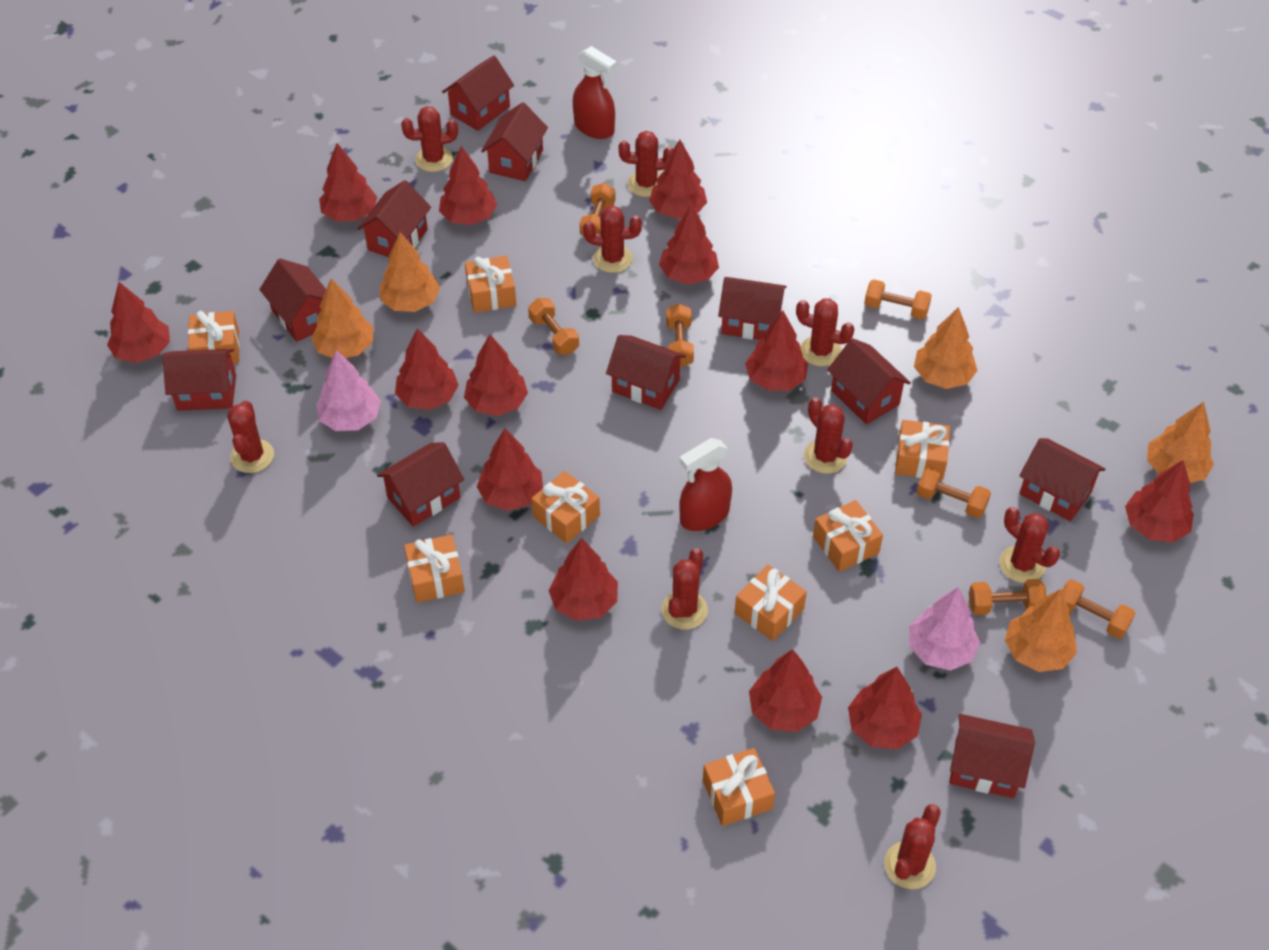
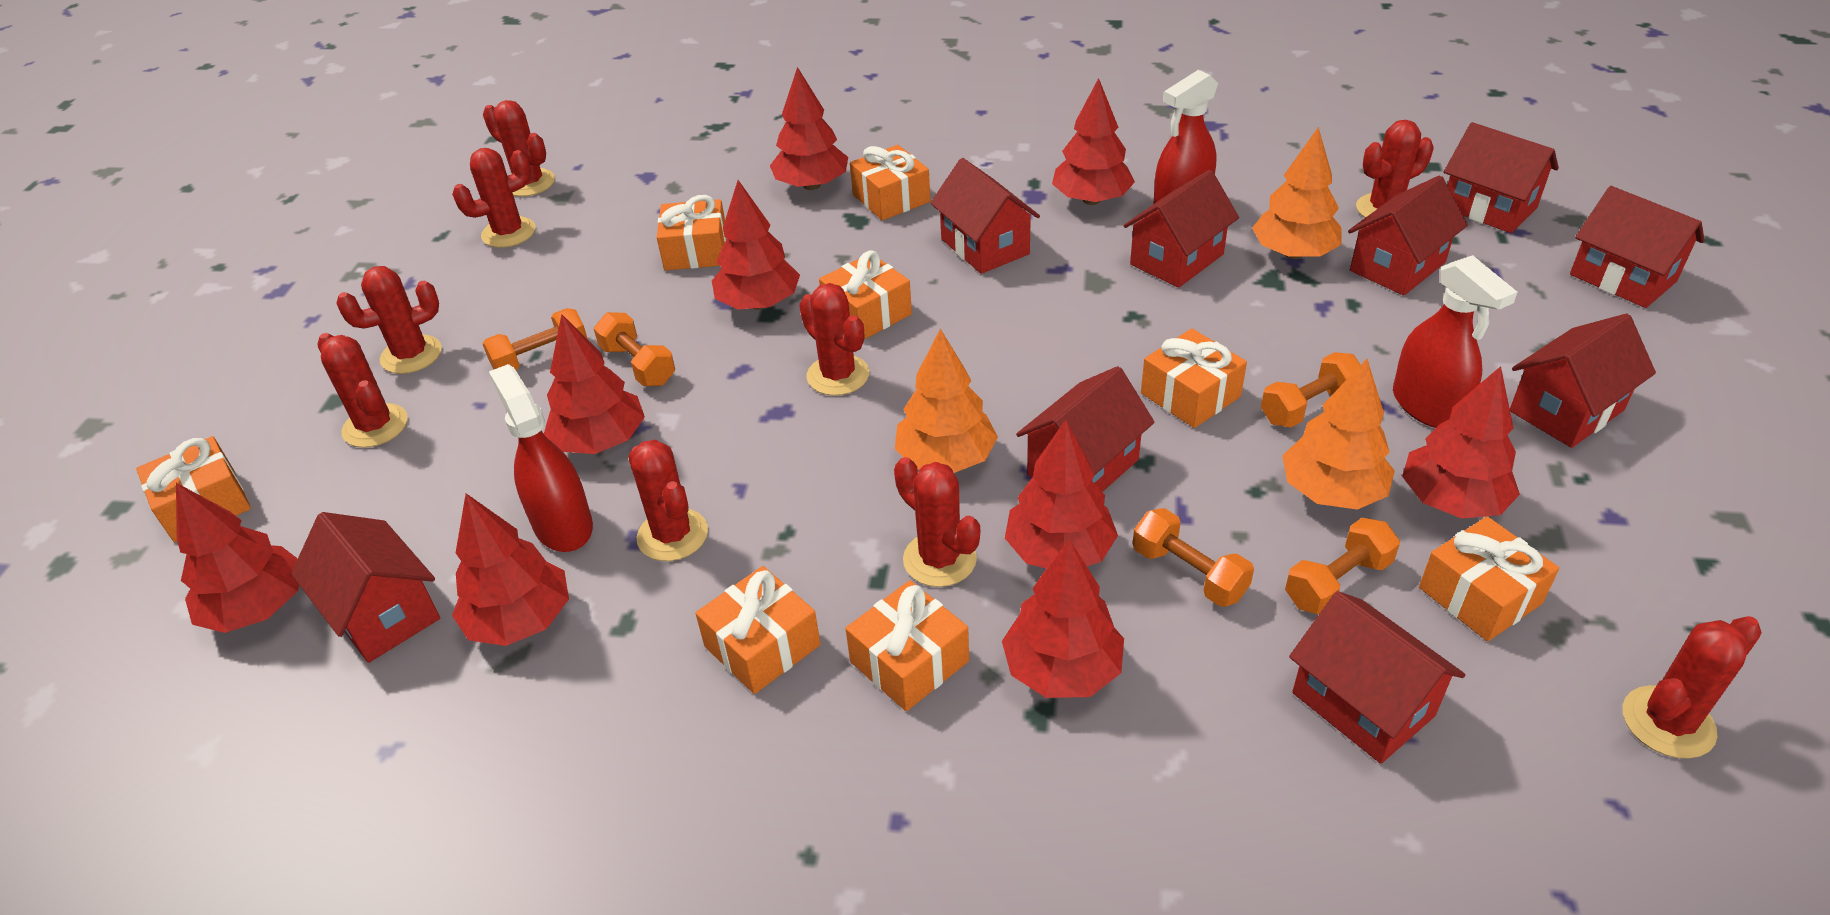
orange dumbbell: 7 -> 5
orange tree: 5 -> 3
pink tree: 2 -> 0
red house: 11 -> 9
red spray bottle: 2 -> 3
red tree: 13 -> 9

